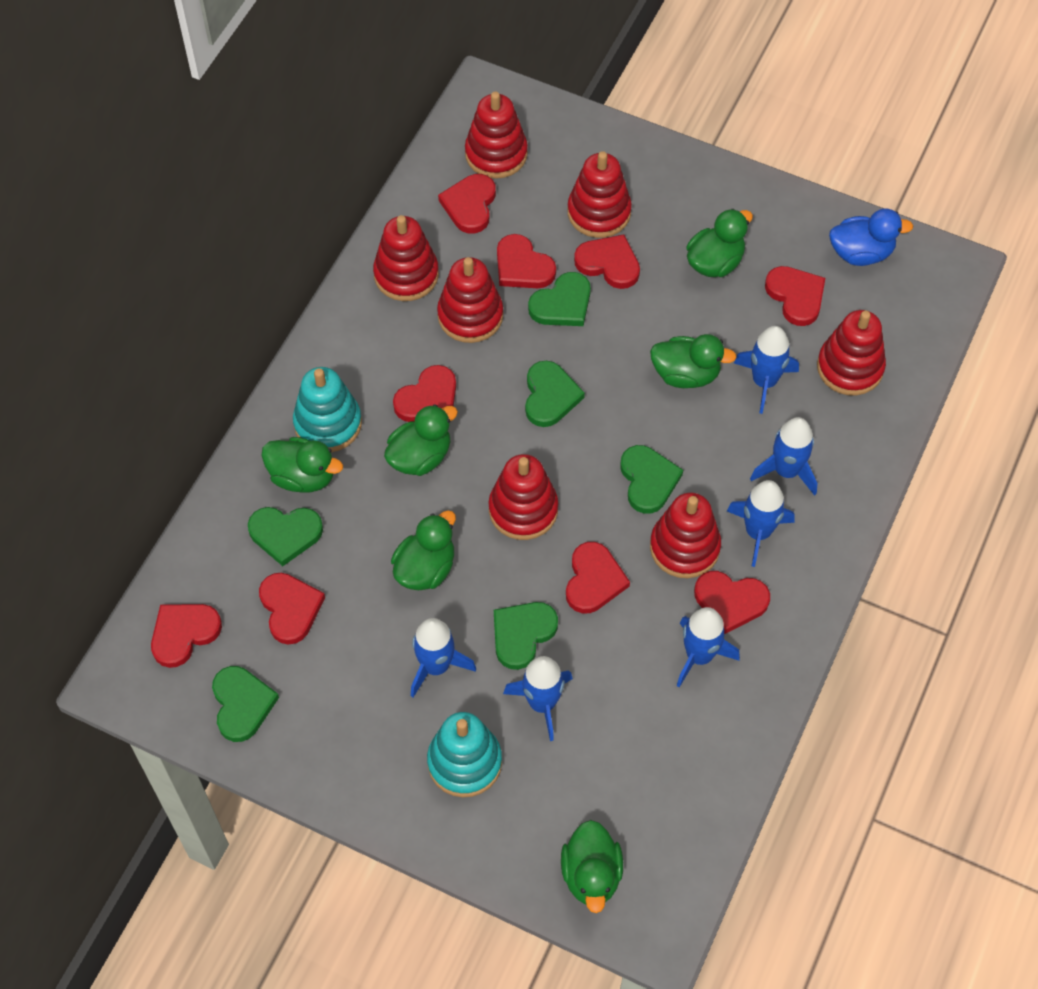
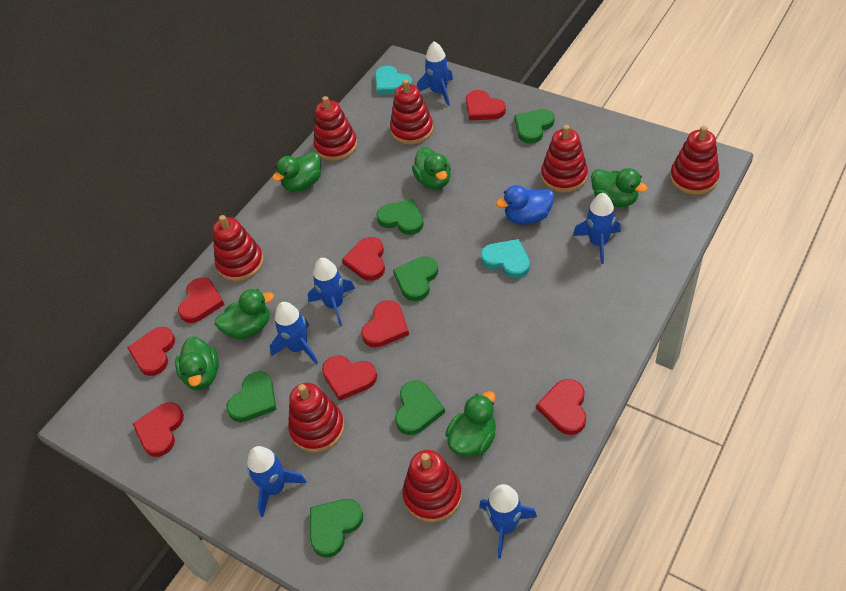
red heart: 9 -> 8
turquoise heart: 0 -> 2
turquoise stacking toy: 2 -> 0

